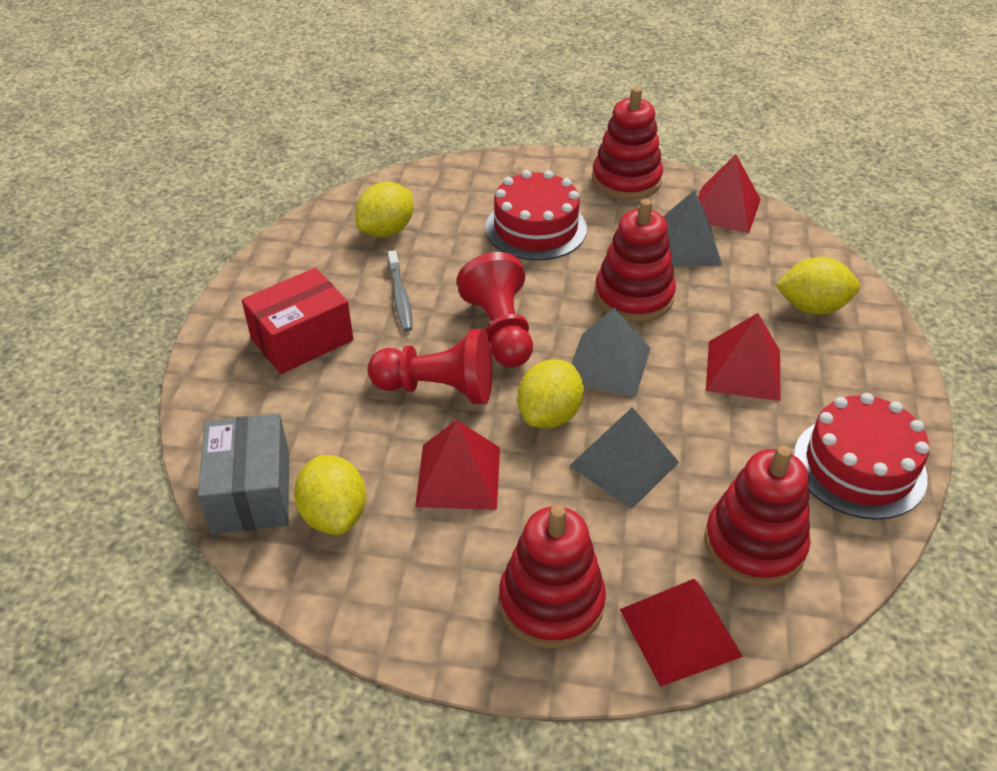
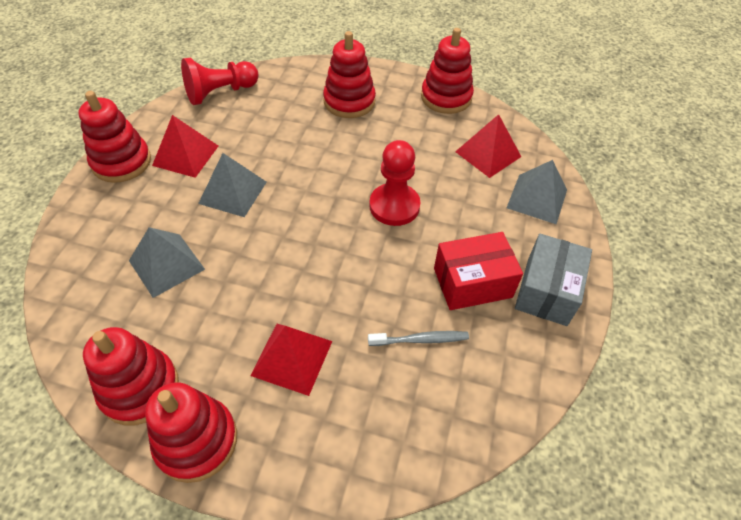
red cake: 2 -> 0
red pyramid: 4 -> 3
red stacking toy: 4 -> 5
yellow lemon: 4 -> 0

